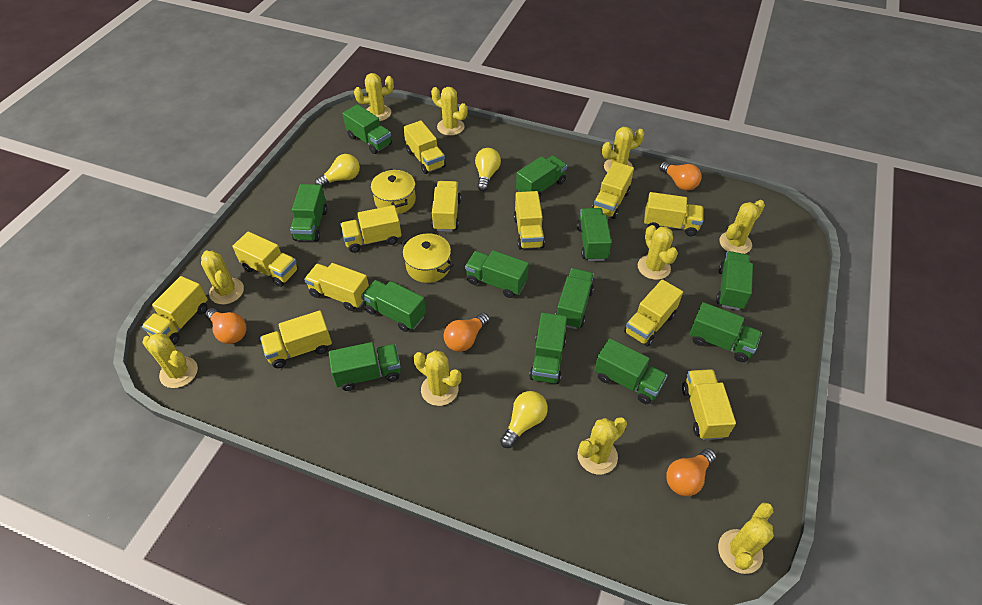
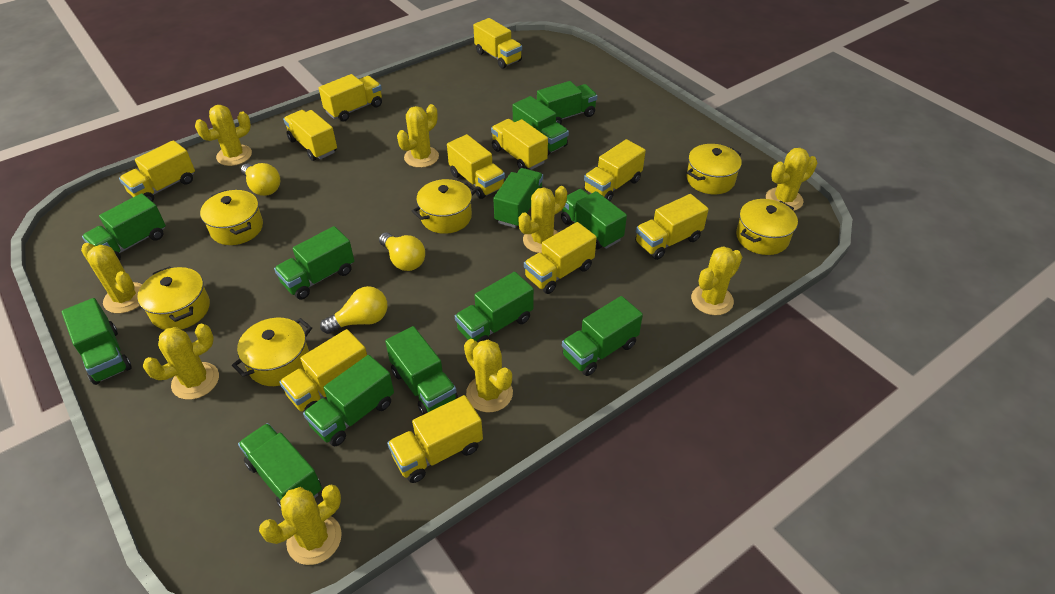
orange light bulb: 4 -> 0
yellow cactus: 10 -> 9
yellow pot: 2 -> 6
yellow truck: 12 -> 11

